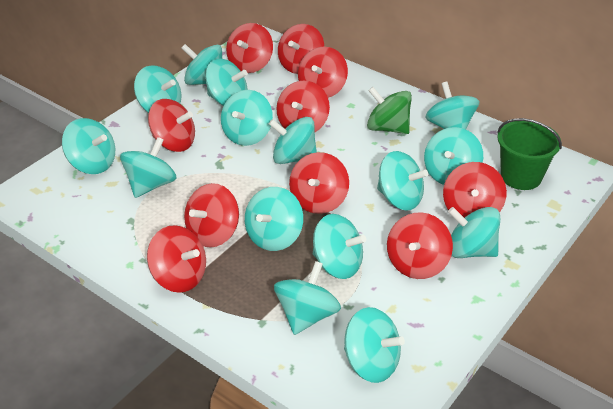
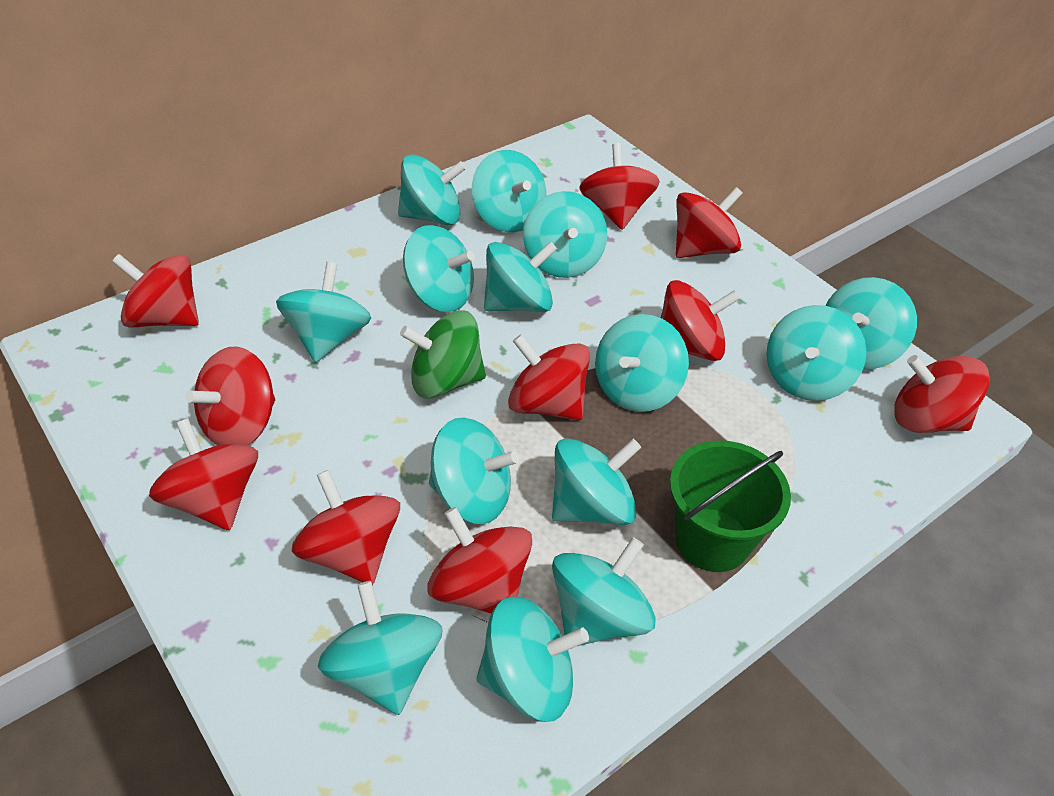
turquoise spinning top: 15 -> 14

